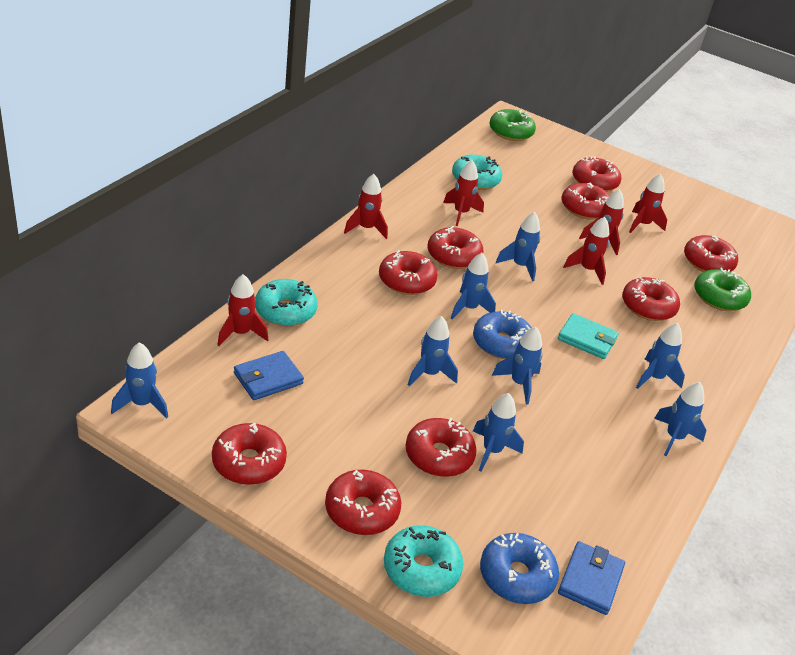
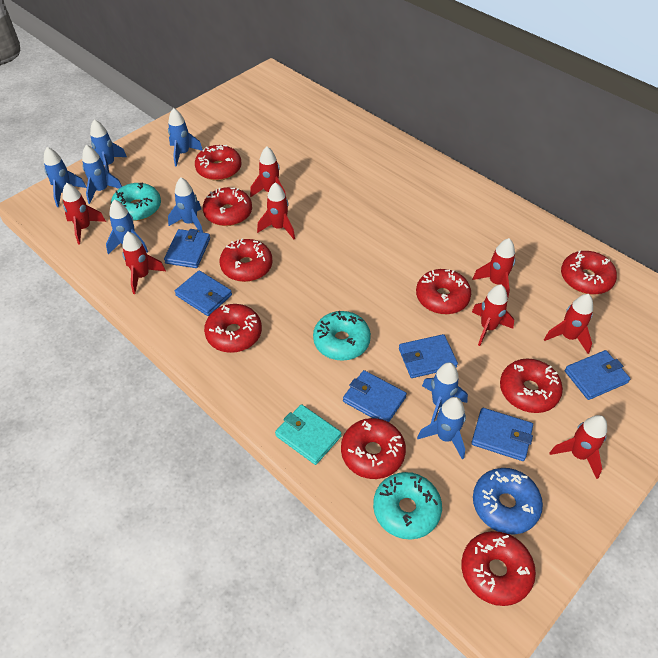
blue donut: 2 -> 1
blue wallet: 2 -> 6
green donut: 2 -> 0
red rocket: 6 -> 8

